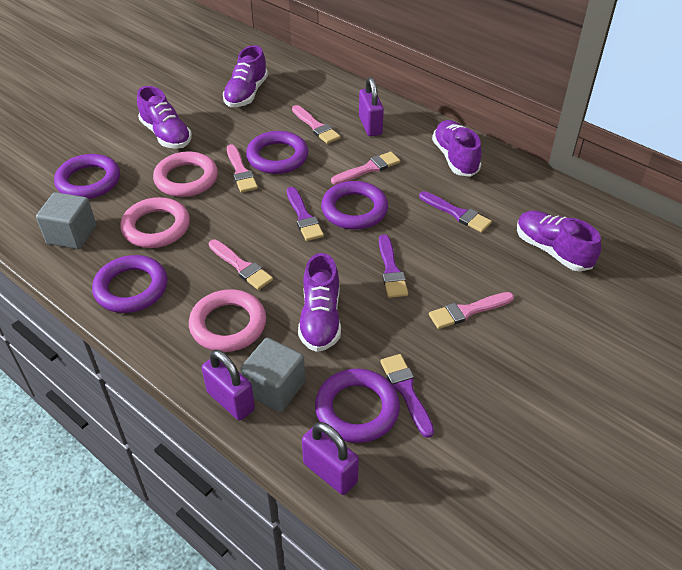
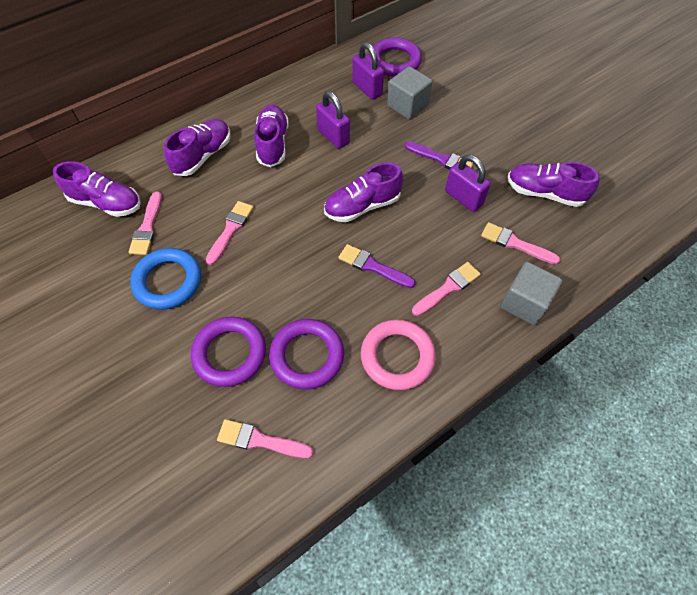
blue ring: 0 -> 1
pink ring: 3 -> 1
purple brush: 4 -> 2
purple ring: 5 -> 3

